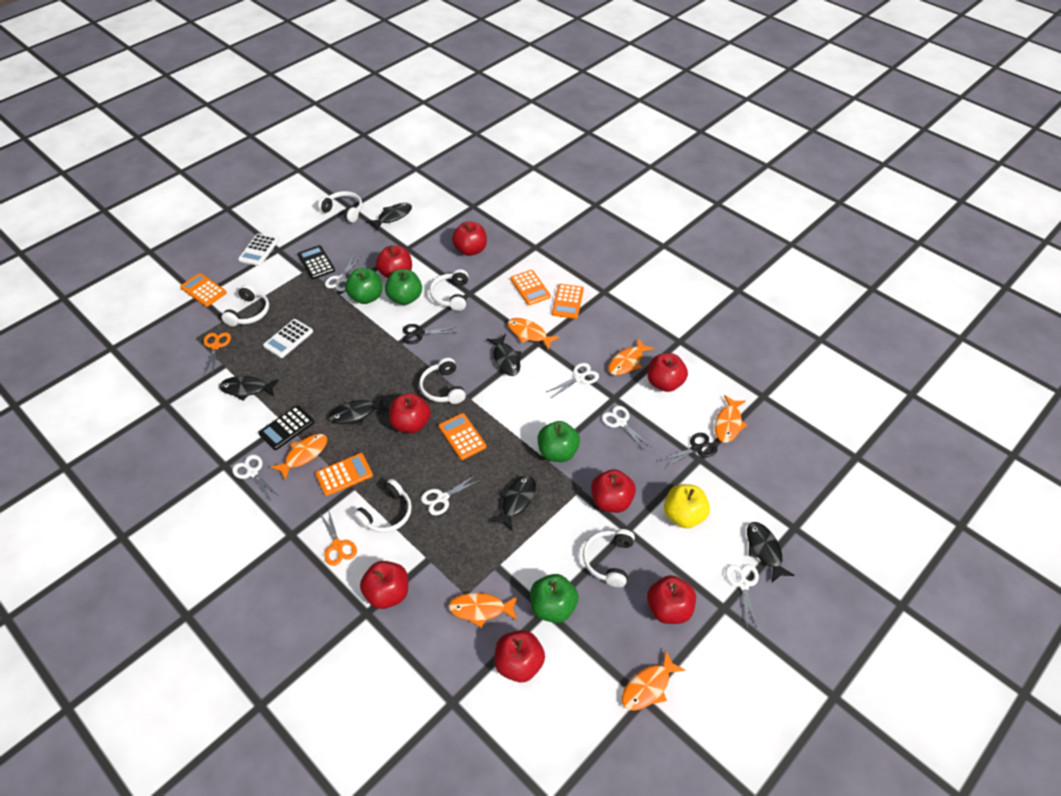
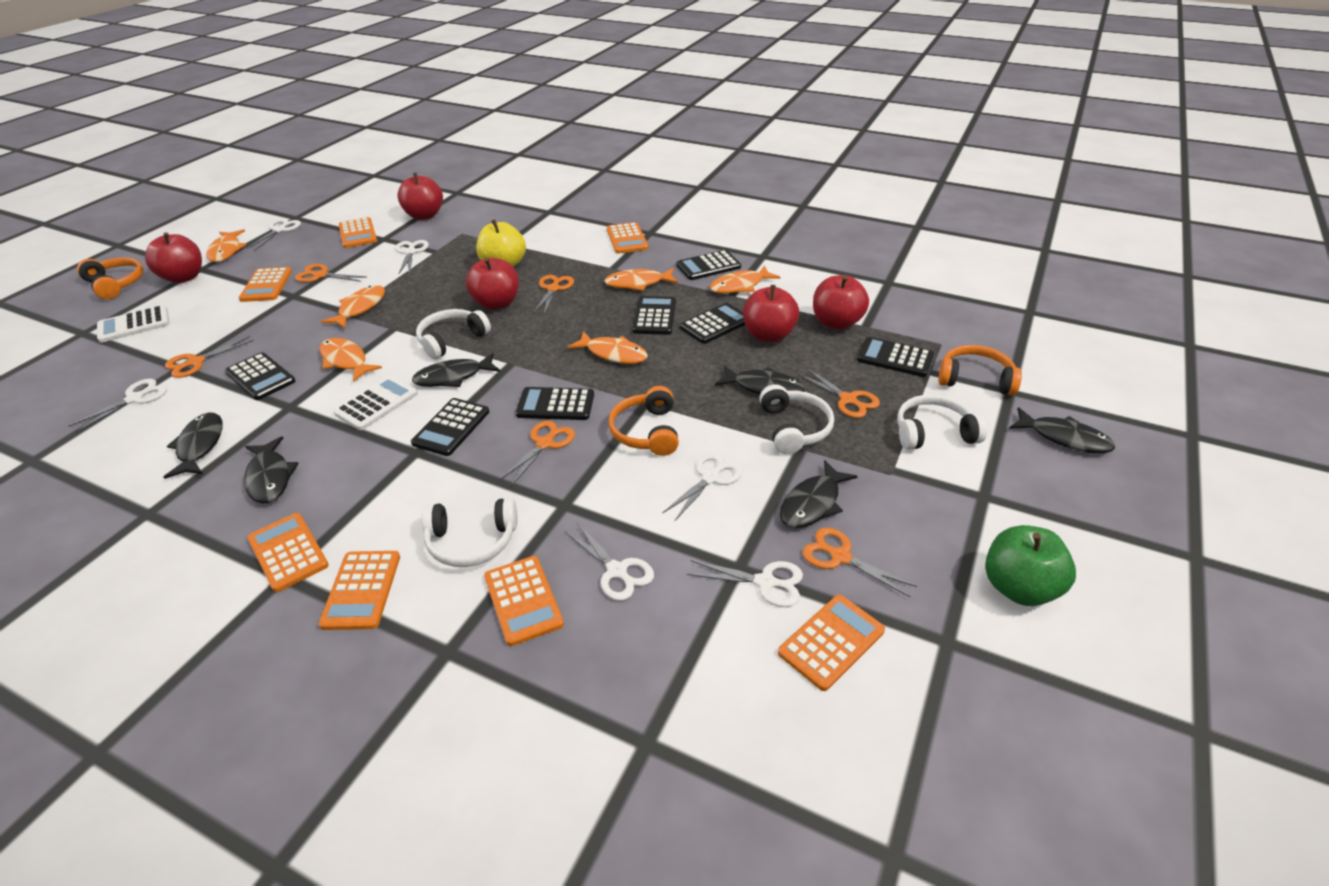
black calculator: 2 -> 7
black scissors: 2 -> 0
green apple: 4 -> 1
orange calculator: 5 -> 7
orange headphones: 0 -> 3
orange scissors: 2 -> 6
red apple: 8 -> 5
white headphones: 6 -> 4

